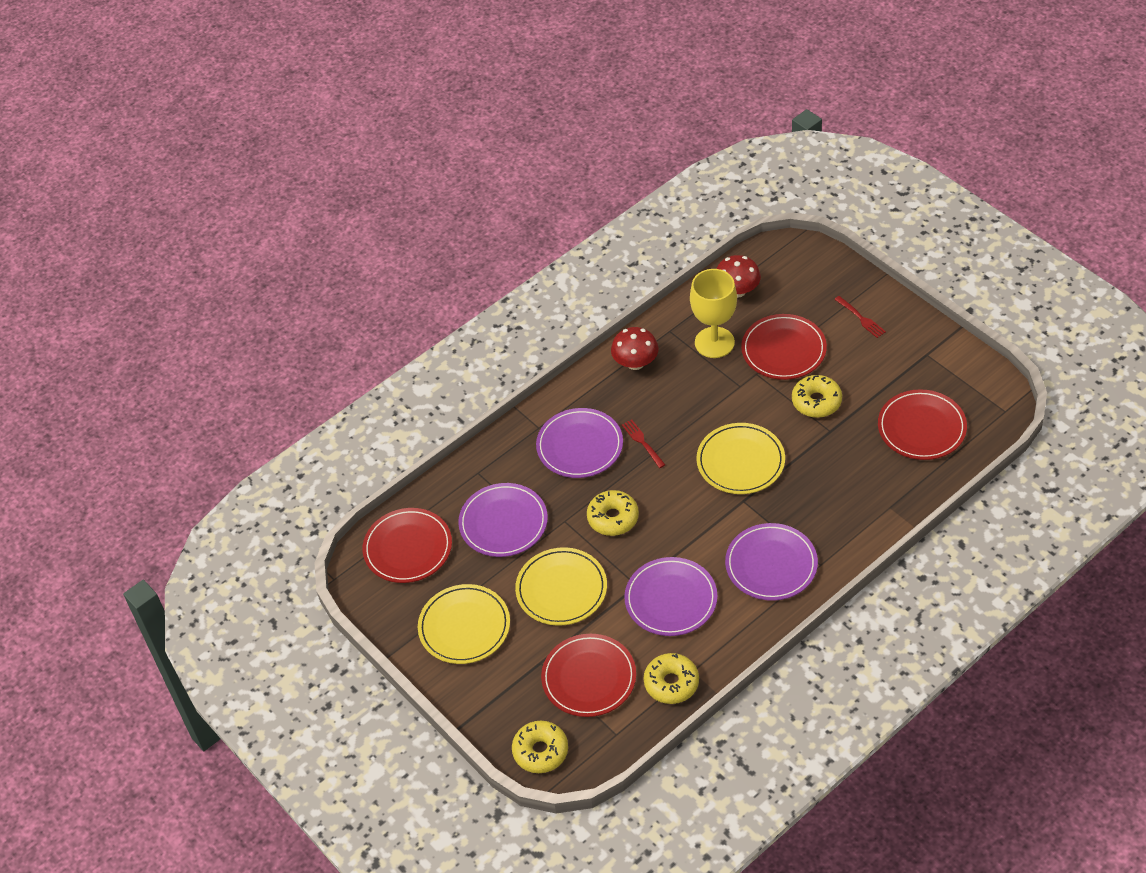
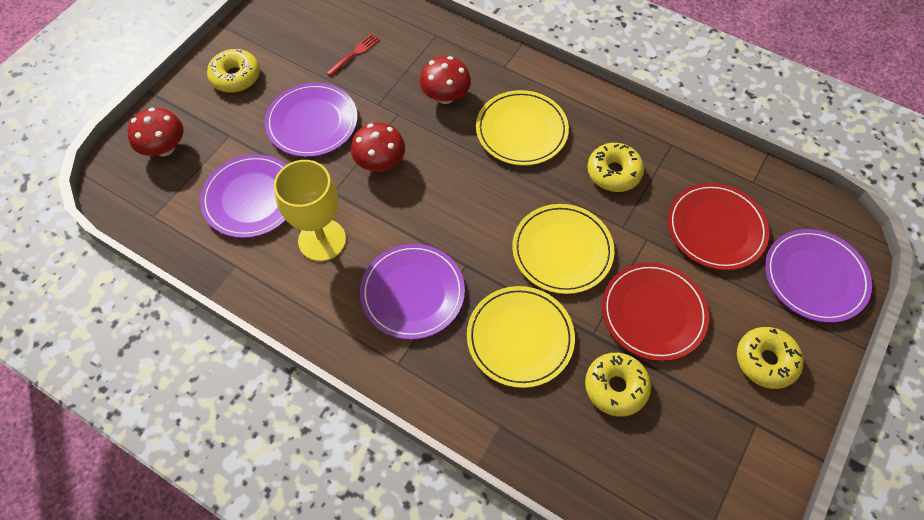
red fork: 2 -> 1
red mushroom: 2 -> 3
red plate: 4 -> 2

